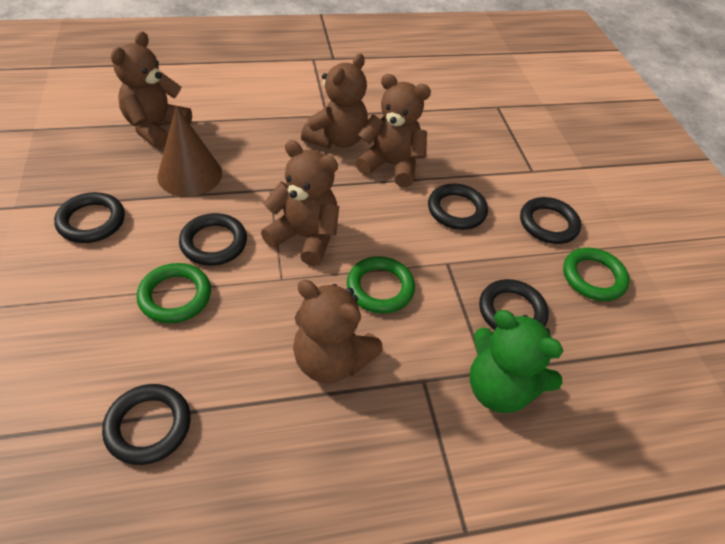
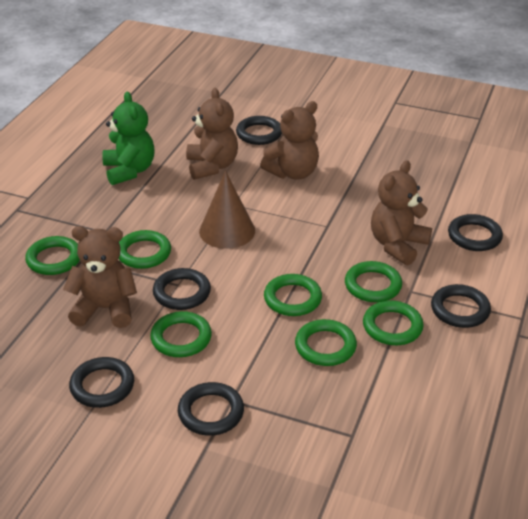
brown teddy bear: 5 -> 4
green ring: 3 -> 7

